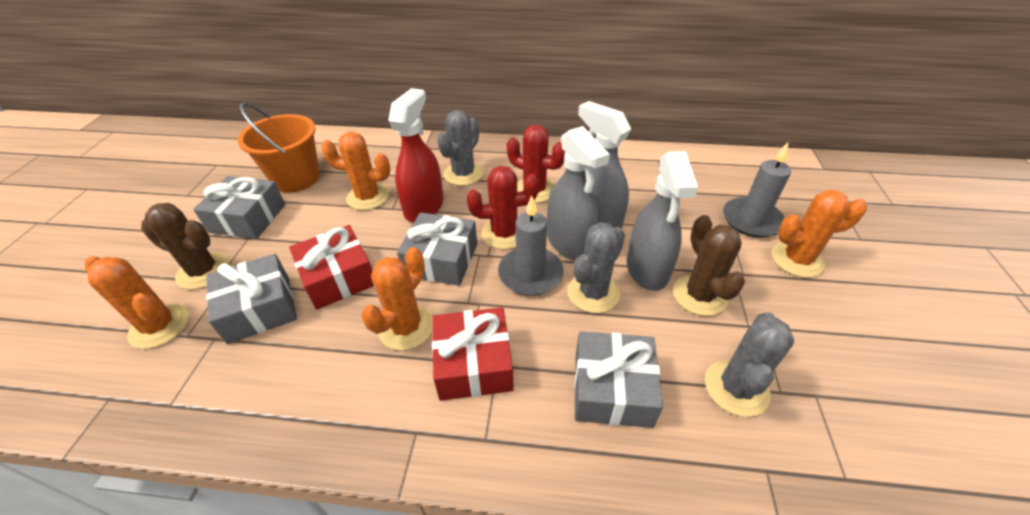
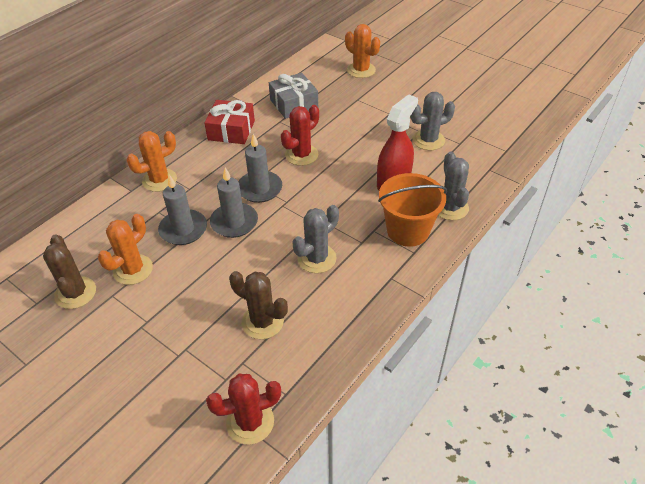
grey candle: 2 -> 3
grey gift: 4 -> 1
grey spray bottle: 3 -> 0
orange cactus: 4 -> 3
red gift: 2 -> 1

